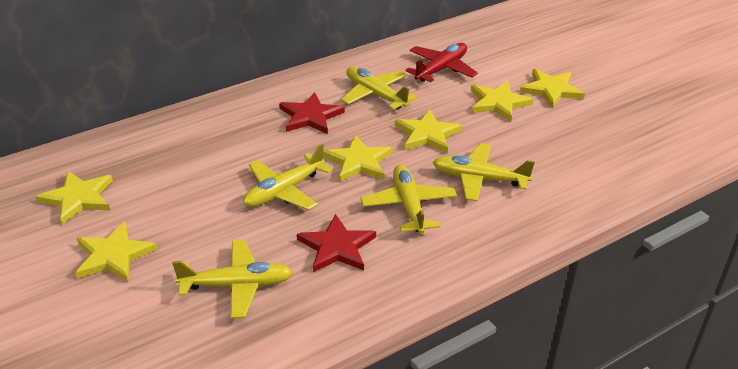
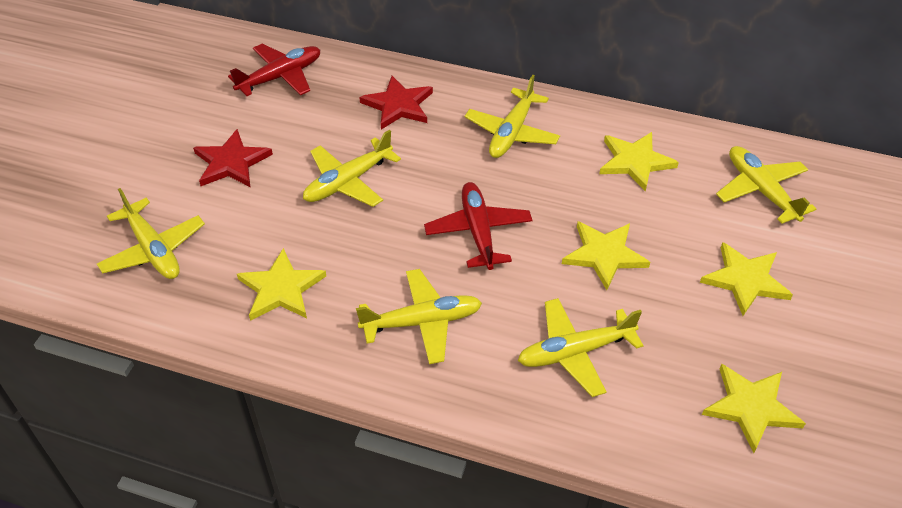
red plane: 1 -> 2
yellow plane: 5 -> 6
yellow star: 6 -> 5

